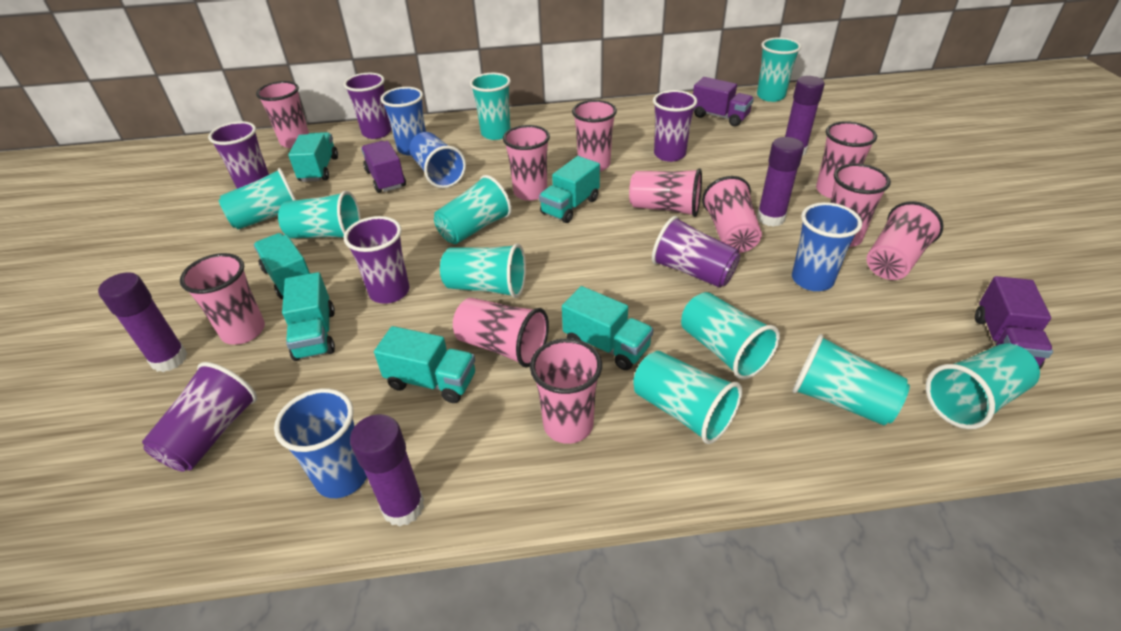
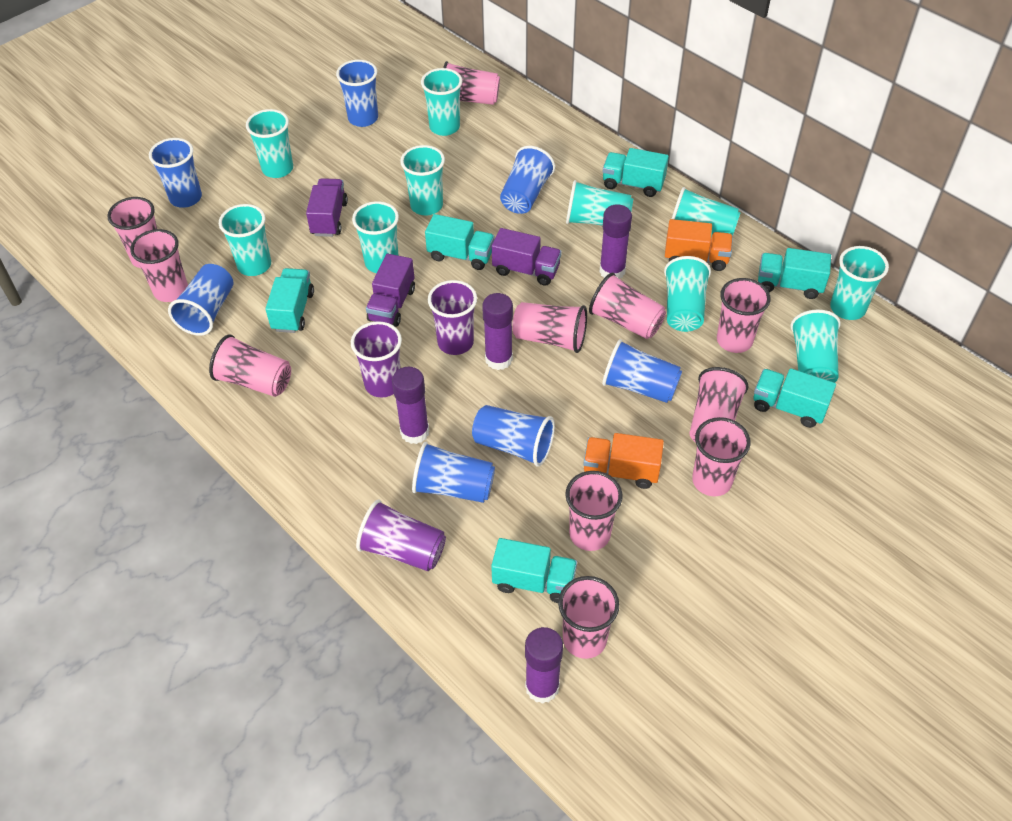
blue cup: 4 -> 7
orange truck: 0 -> 2
purple cup: 6 -> 3

